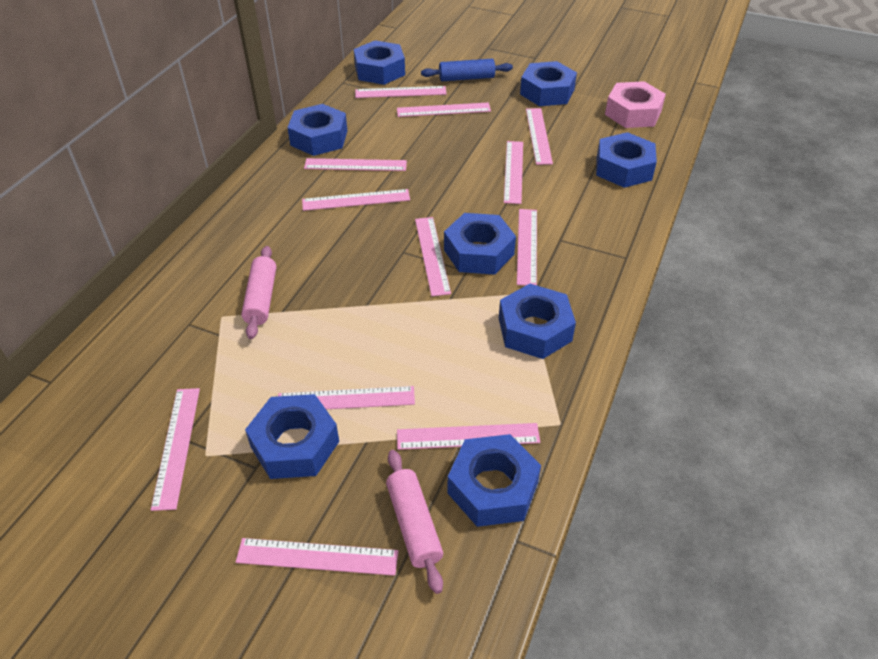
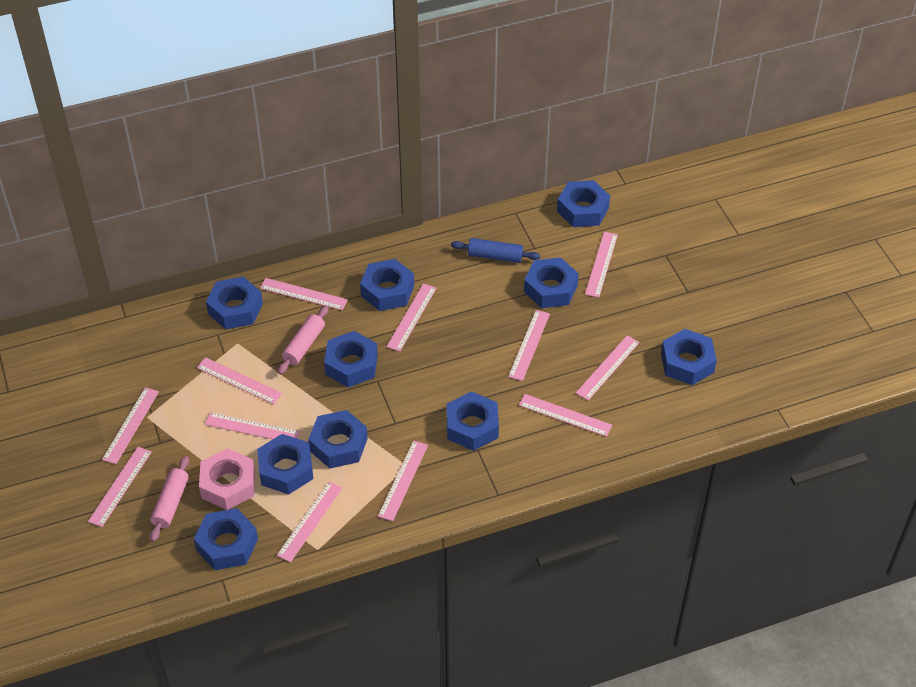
blue nut: 8 -> 10

